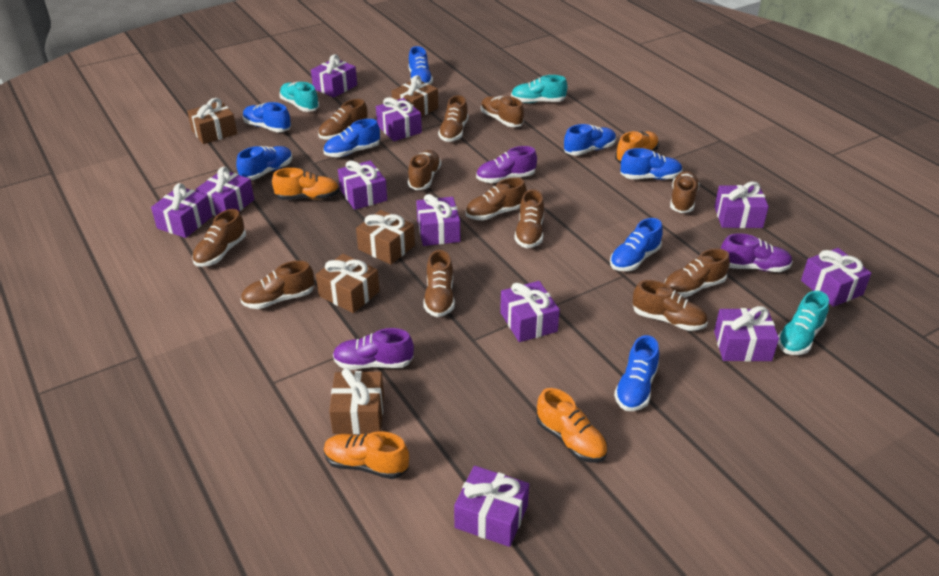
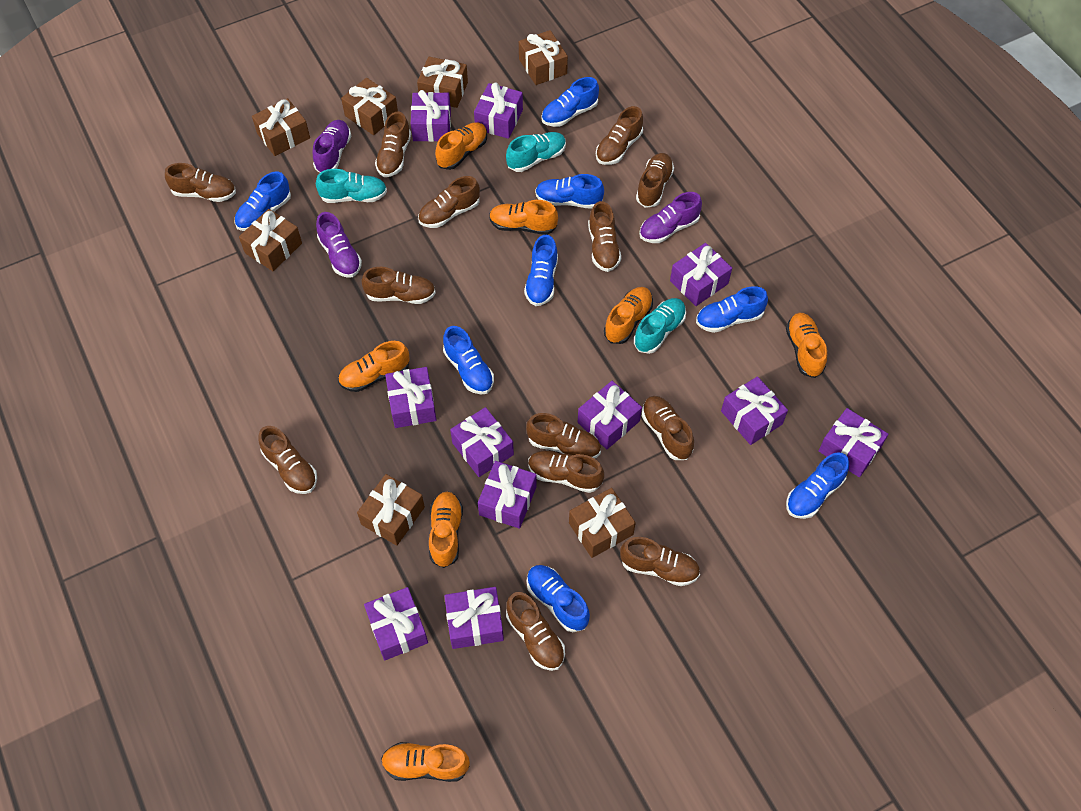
brown gift: 5 -> 7
brown shoe: 12 -> 13
orange shoe: 4 -> 7

